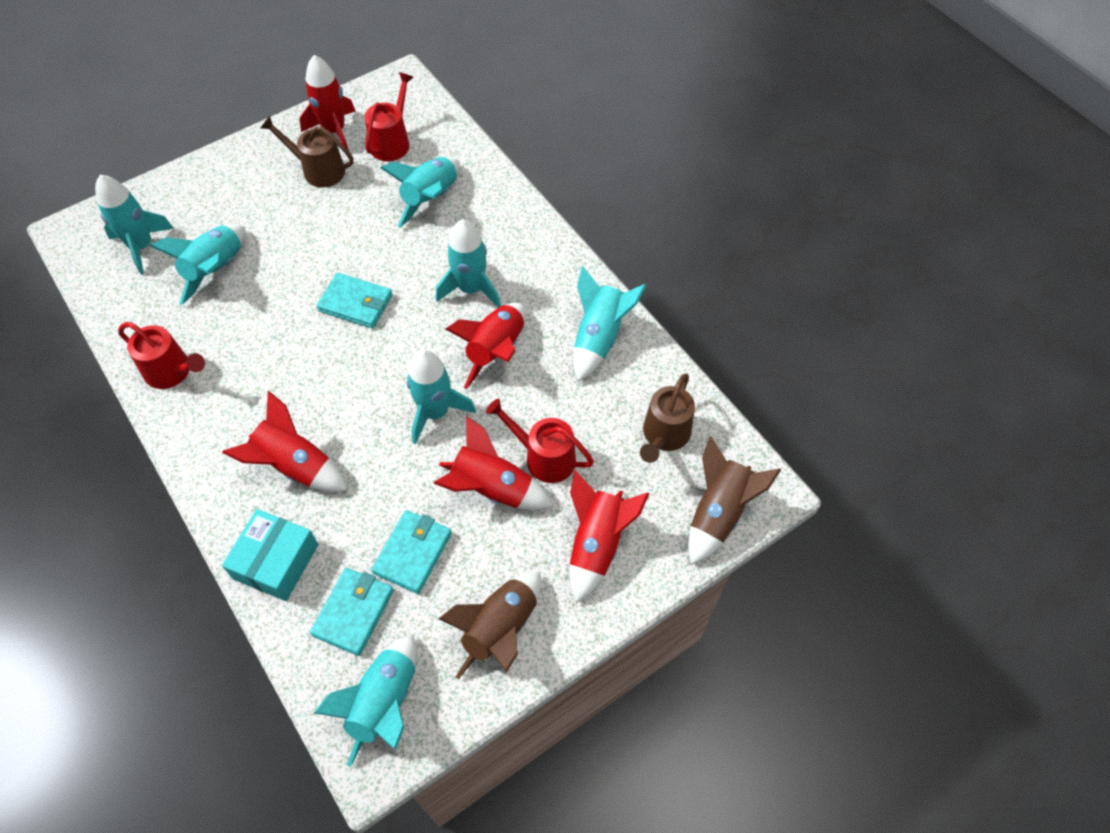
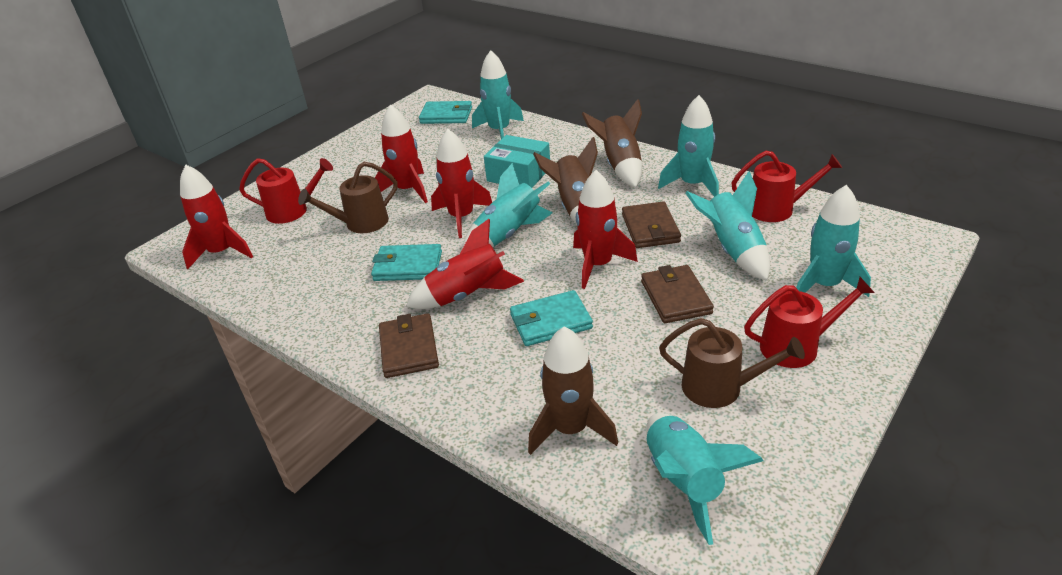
brown rocket: 2 -> 3
brown wallet: 0 -> 3
turquoise rocket: 7 -> 6

